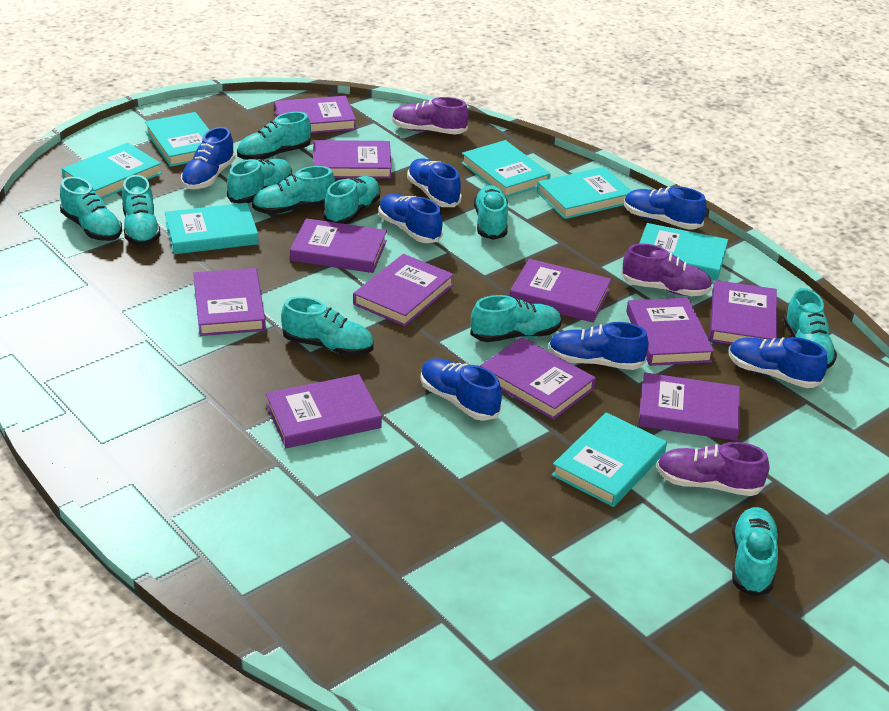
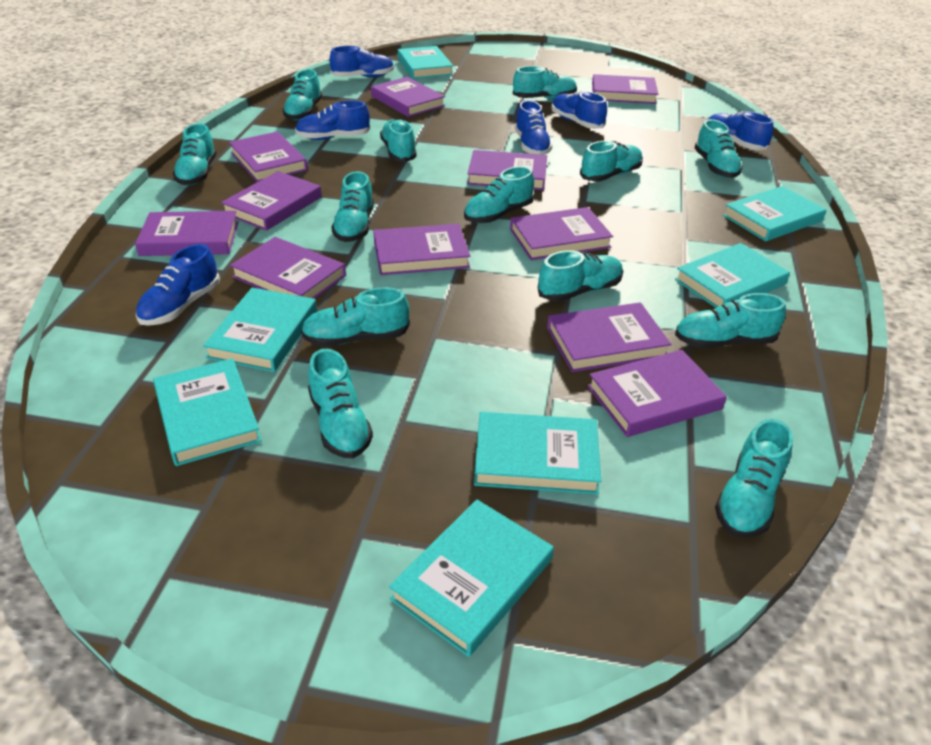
blue shoe: 7 -> 6
purple shoe: 3 -> 0
turquoise shoe: 11 -> 13

